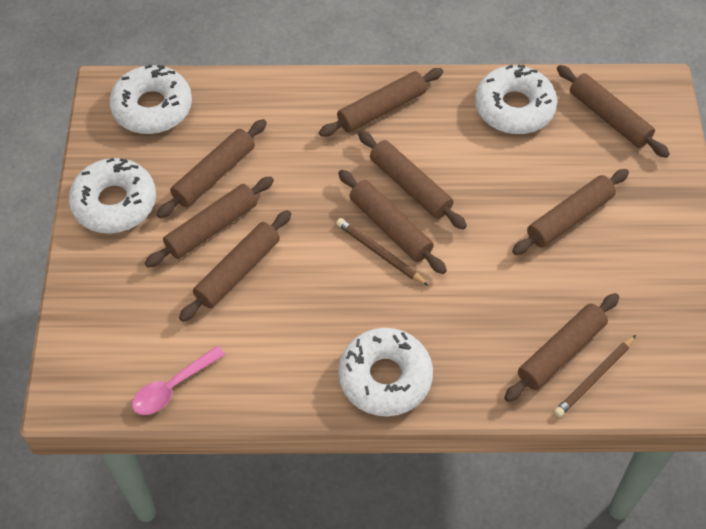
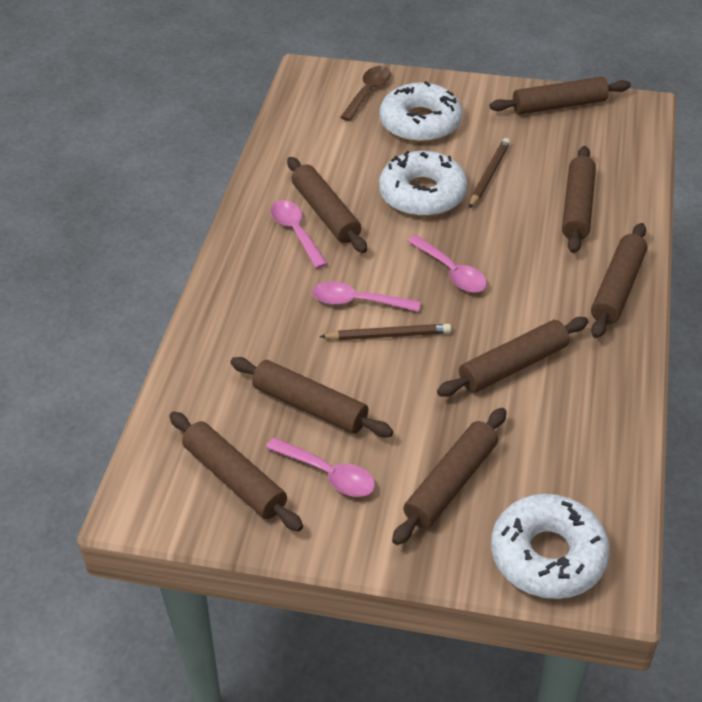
brown rolling pin: 9 -> 8
brown spoon: 0 -> 1
pink spoon: 1 -> 4
white donut: 4 -> 3

